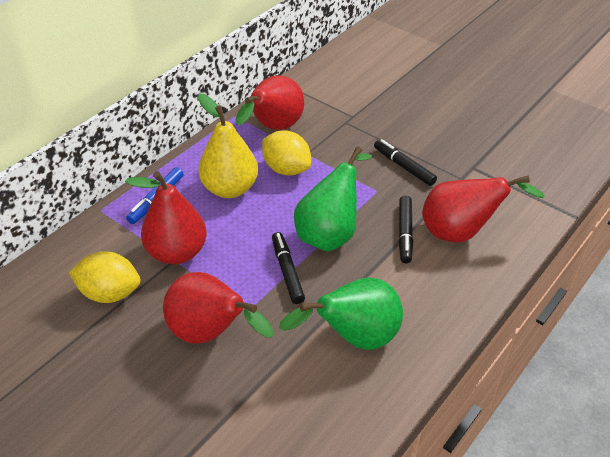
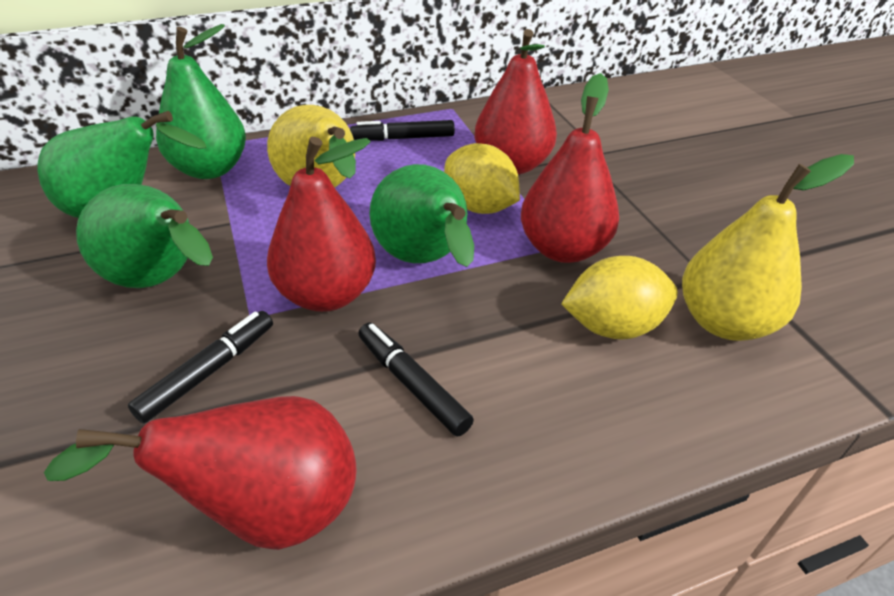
blue marker: 1 -> 0
green pear: 2 -> 4
yellow pear: 1 -> 2

